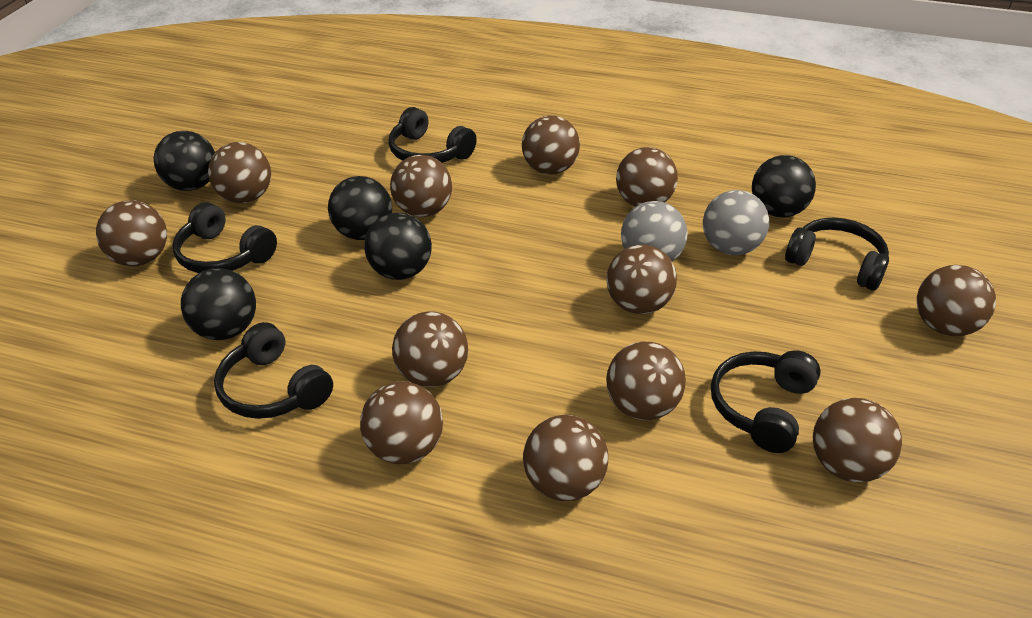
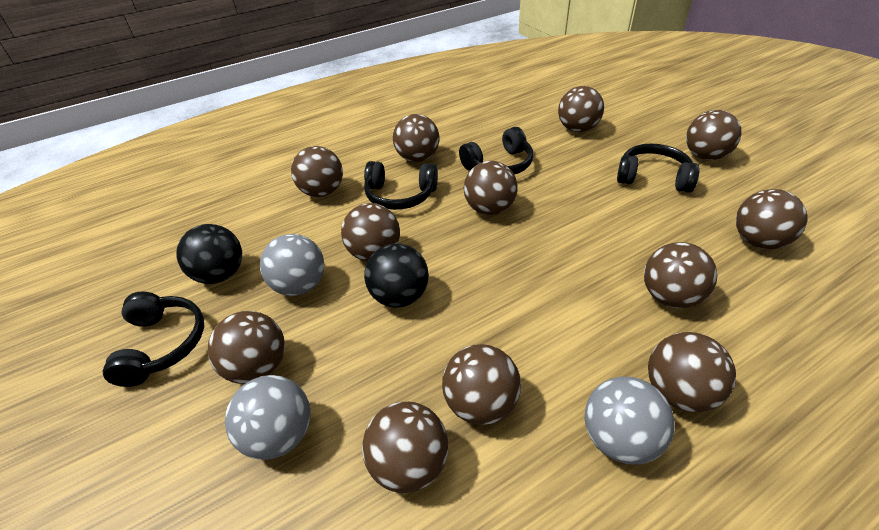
black ball: 5 -> 2
black headphones: 5 -> 4
grey ball: 2 -> 3

